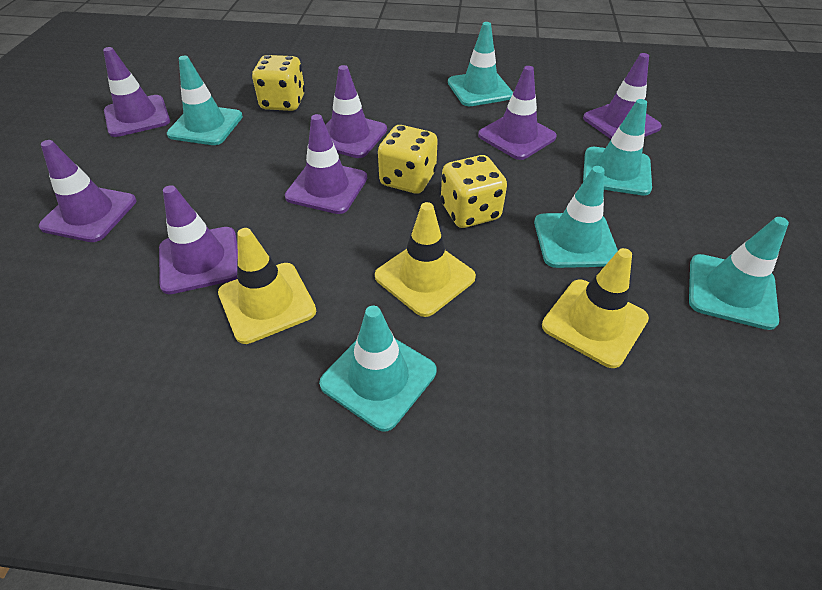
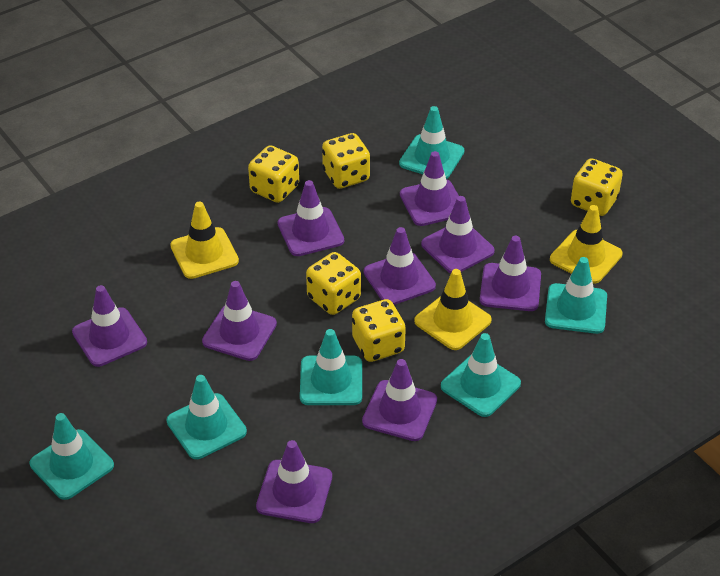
purple traffic cone: 7 -> 9
yellow dice: 3 -> 5

